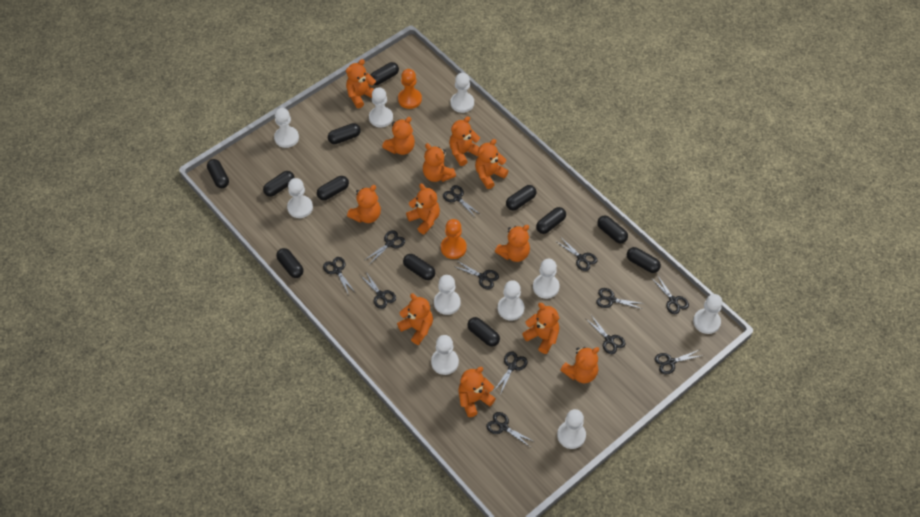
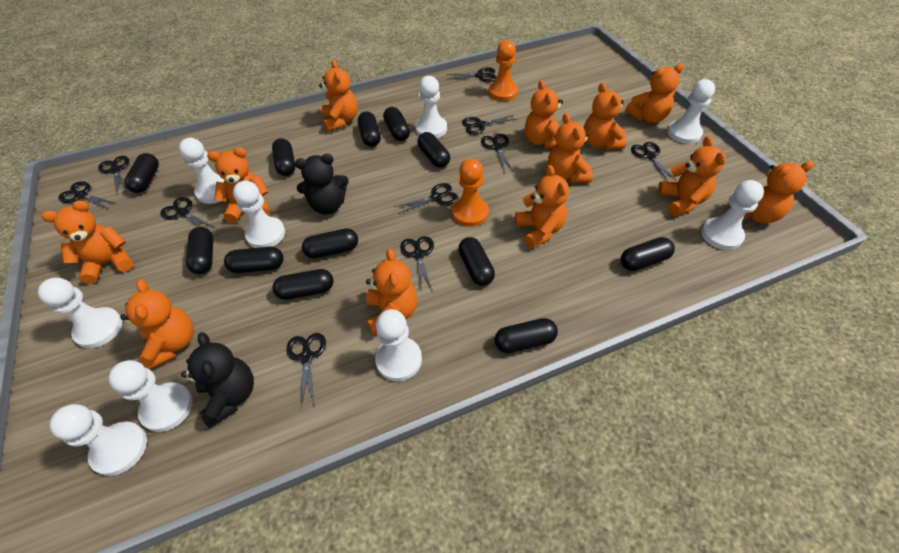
black scissors: 12 -> 10
black teddy bear: 0 -> 2
white pawn: 10 -> 9

